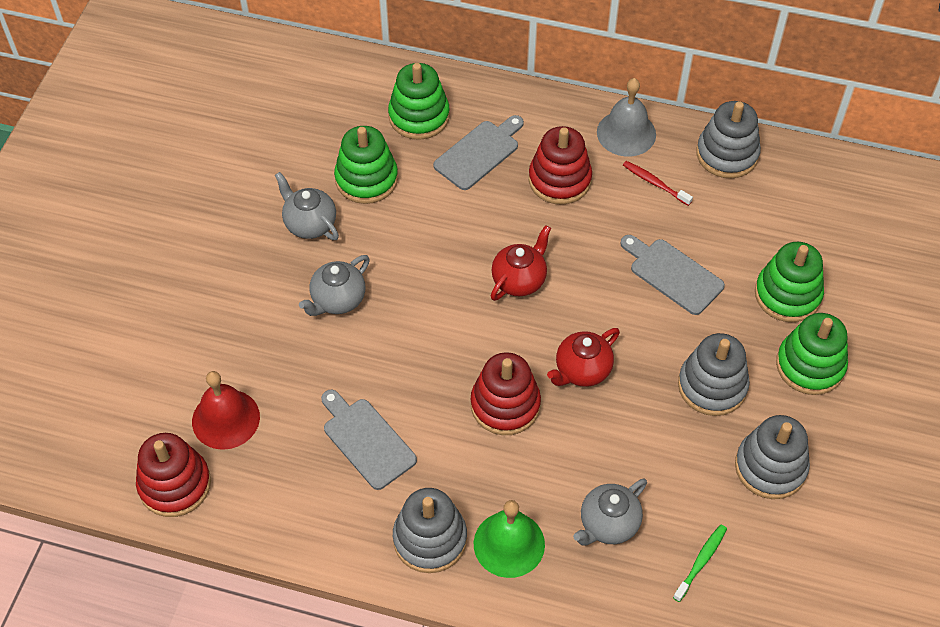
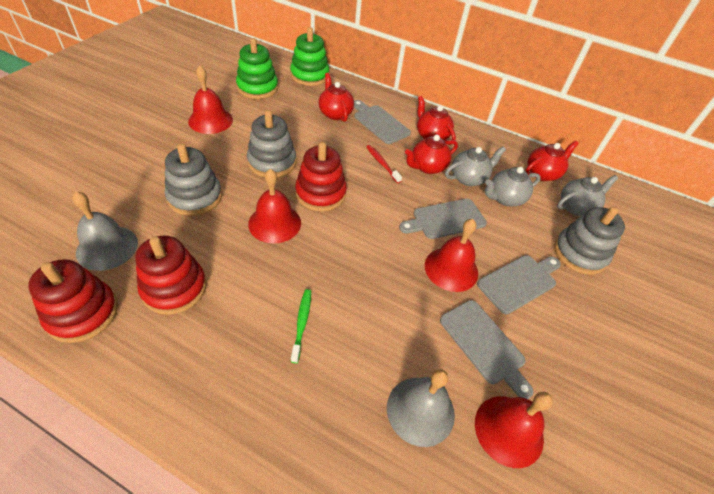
green bell: 1 -> 0
green stacking toy: 4 -> 2
grey bell: 1 -> 2
grey cutting board: 3 -> 4
grey stacking toy: 4 -> 3
red bell: 1 -> 4
red teapot: 2 -> 4

